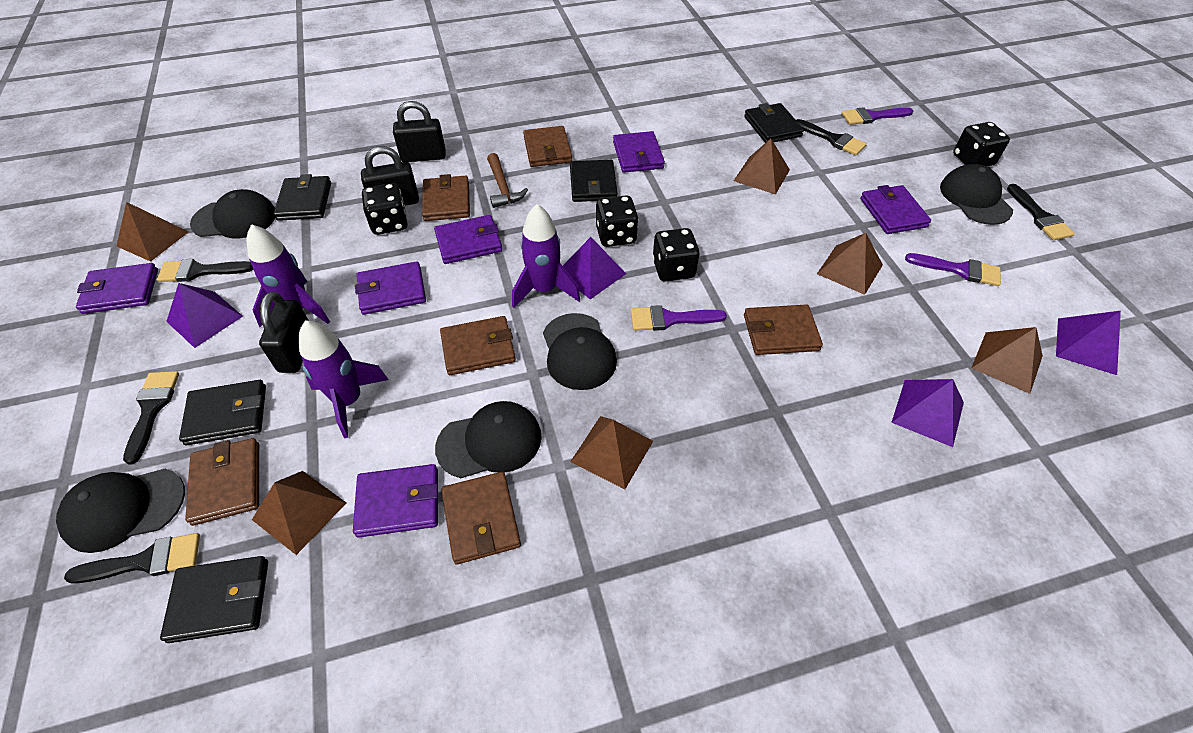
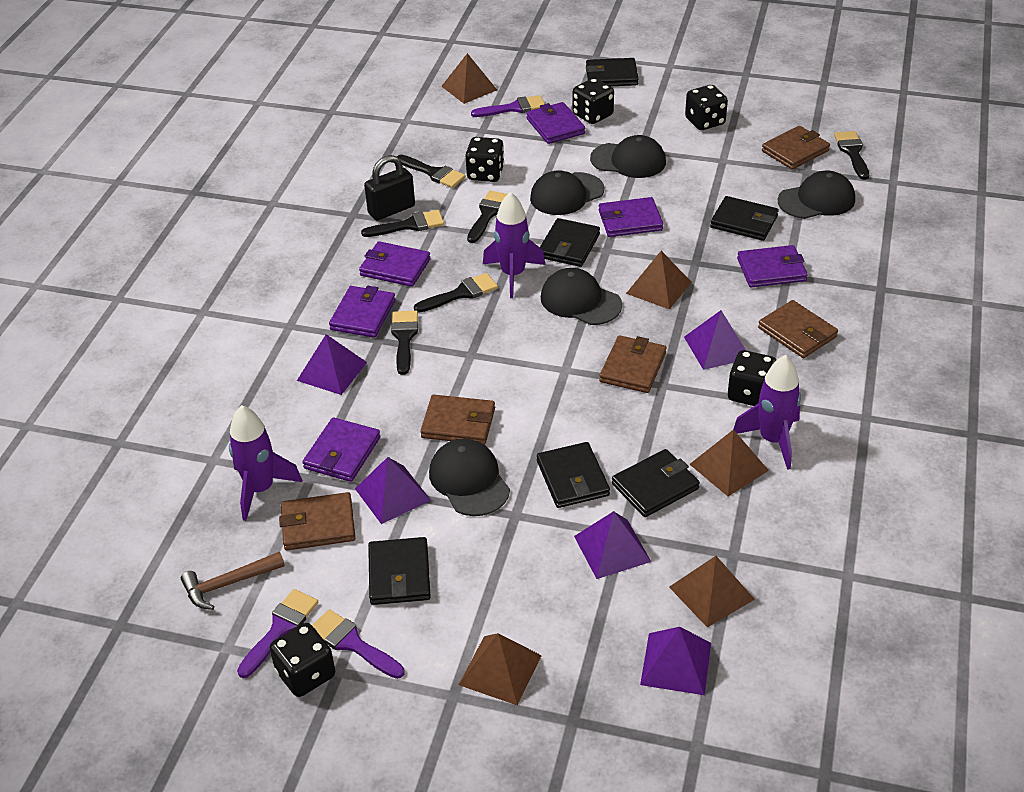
black brush: 5 -> 6
black dice: 4 -> 5
black padlock: 3 -> 1
black wallet: 5 -> 6
brown pyramid: 6 -> 5
brown wallet: 6 -> 5
purple pyramid: 4 -> 5

